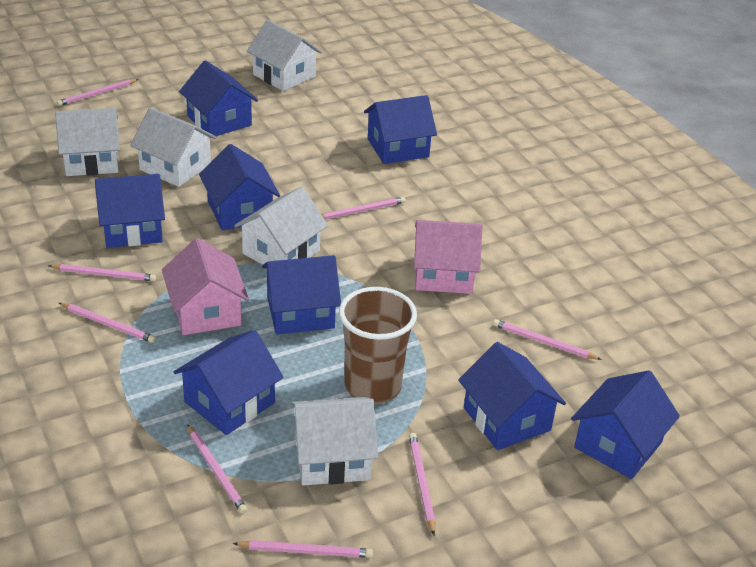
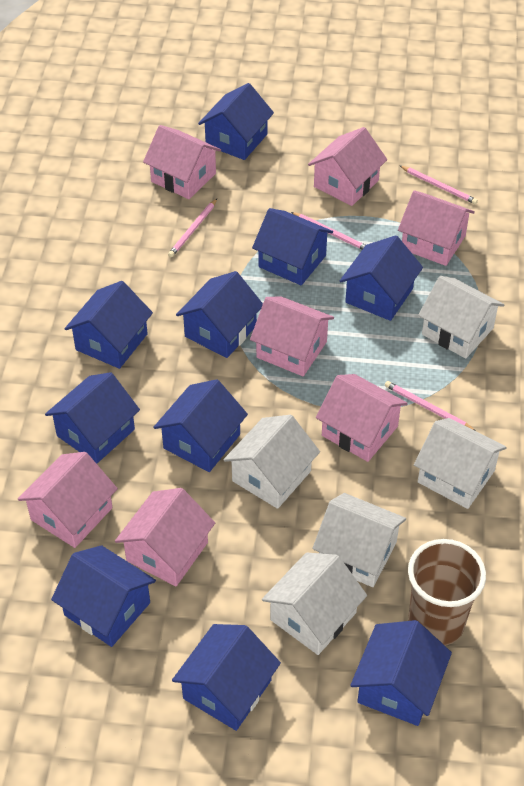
blue house: 8 -> 10
pink house: 2 -> 7
pink pencil: 8 -> 4

